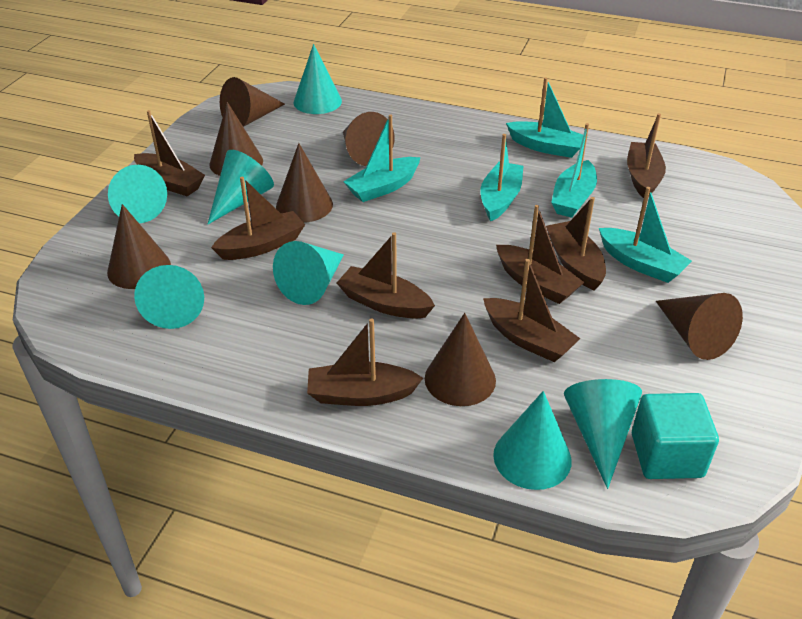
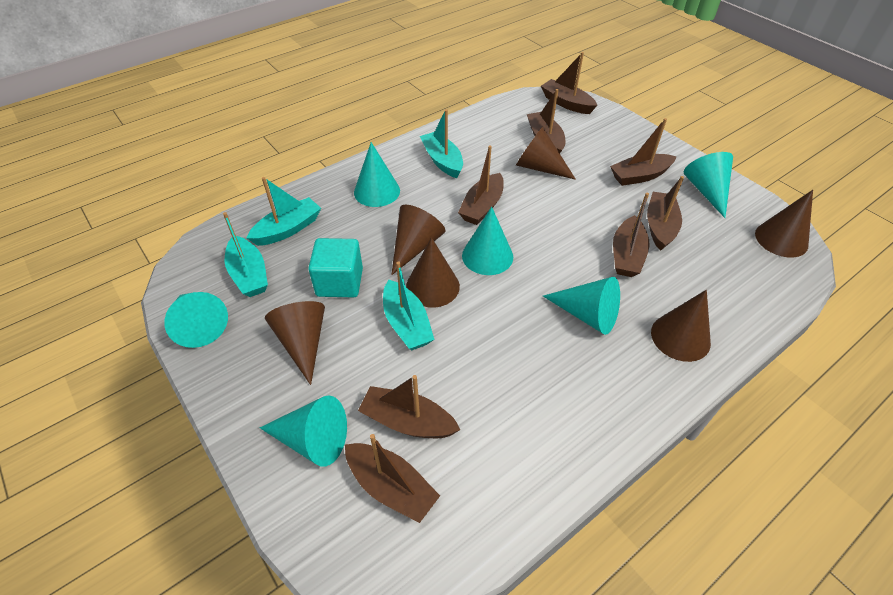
brown cone: 7 -> 6
turquoise boat: 5 -> 4
turquoise cone: 7 -> 6

